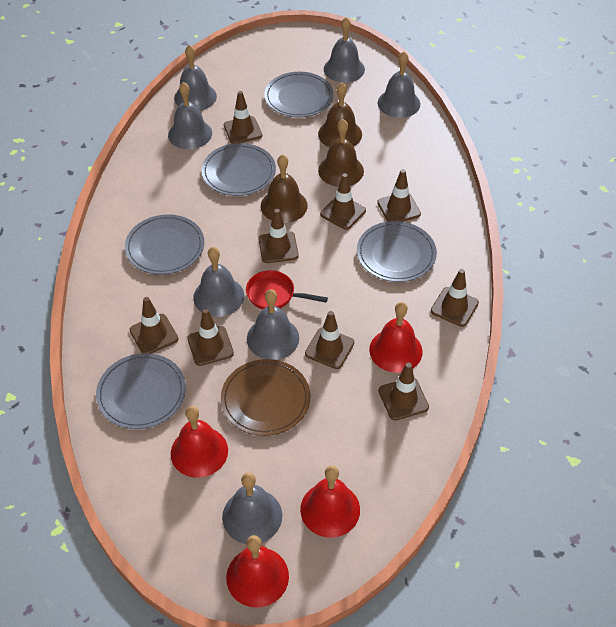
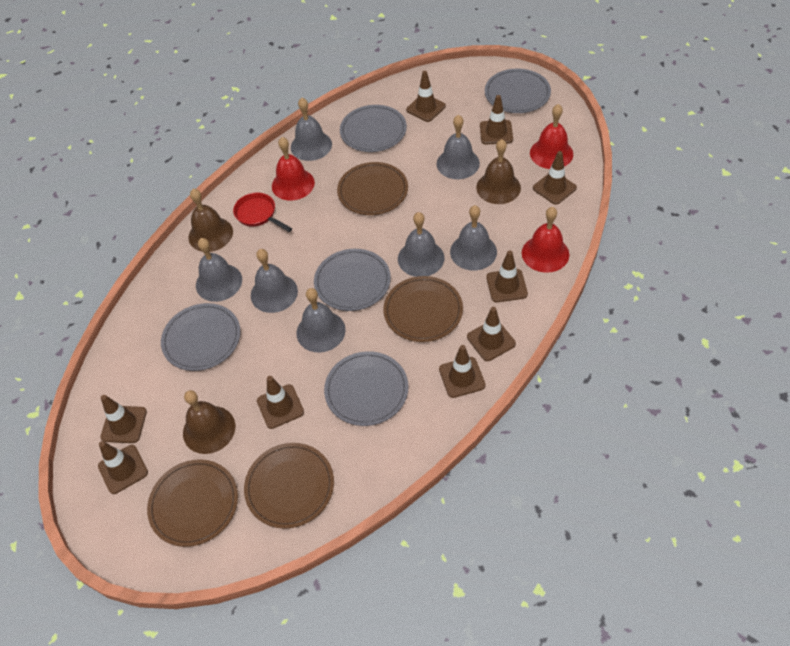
brown plate: 1 -> 4
red bell: 4 -> 3

